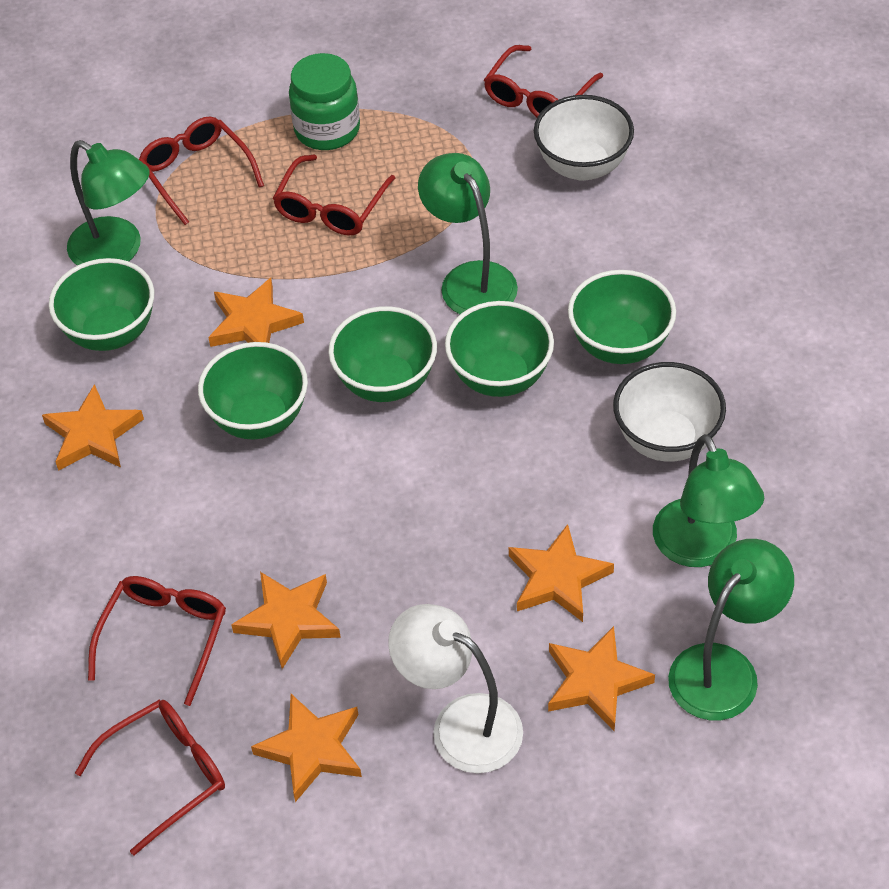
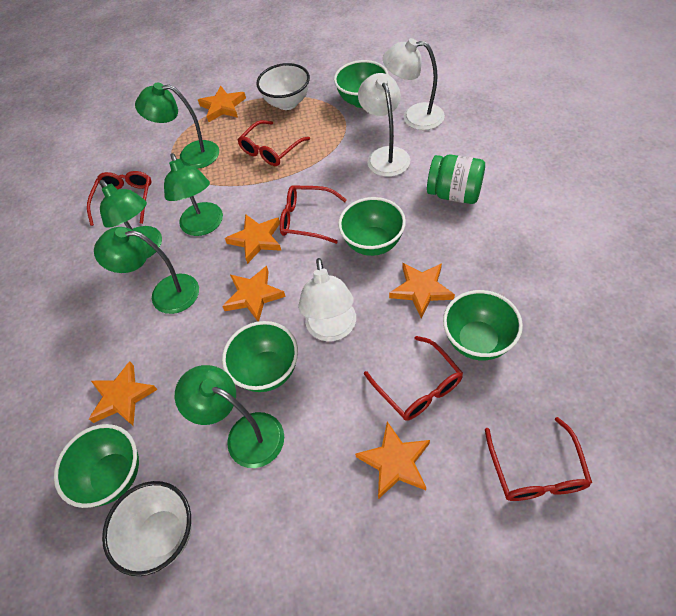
green lamp: 4 -> 5
white lamp: 1 -> 3

